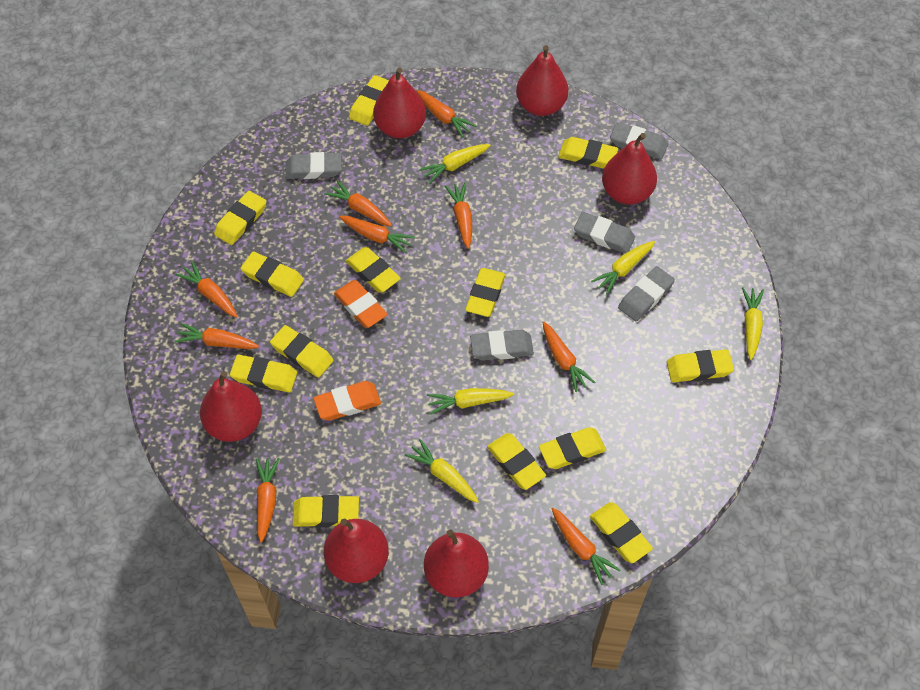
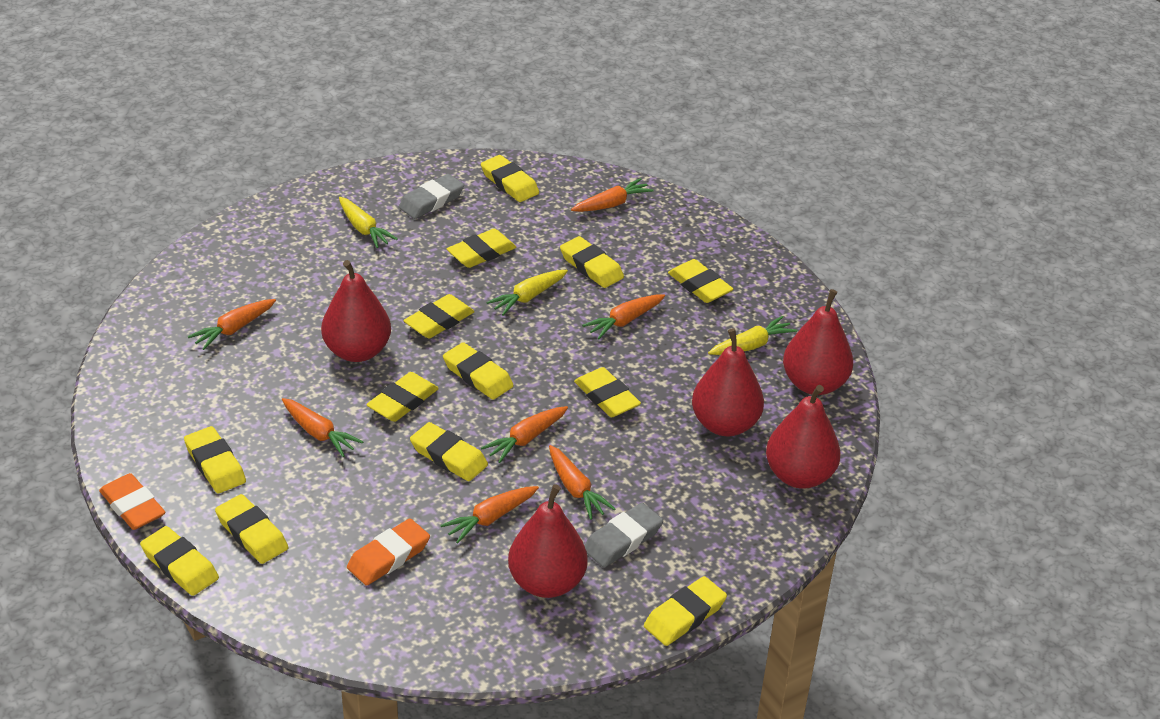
grey eraser: 5 -> 2
orange carrot: 9 -> 7
red pear: 6 -> 5
yellow carrot: 5 -> 3

